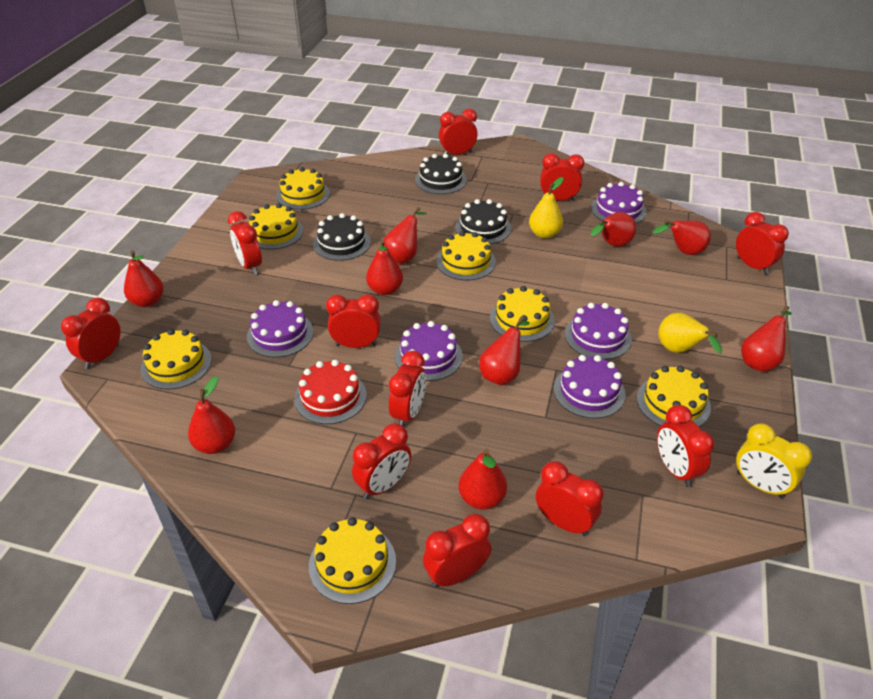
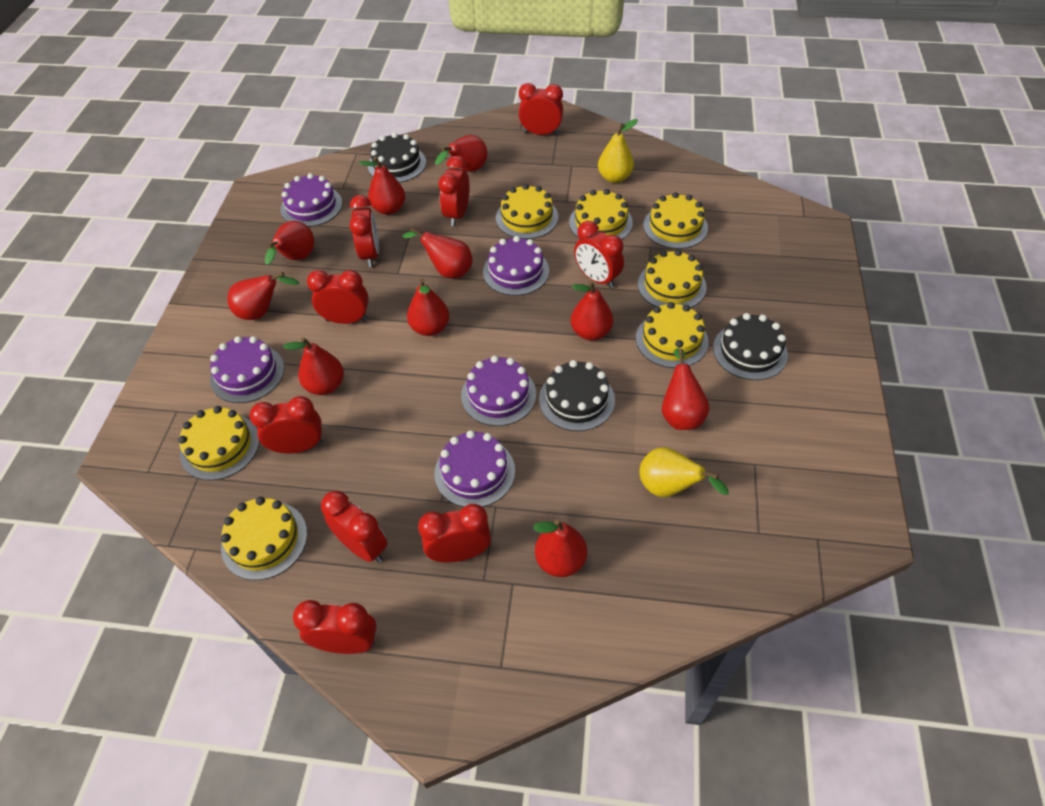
red cake: 1 -> 0
red clock: 11 -> 9
red pear: 9 -> 10
yellow clock: 1 -> 0

